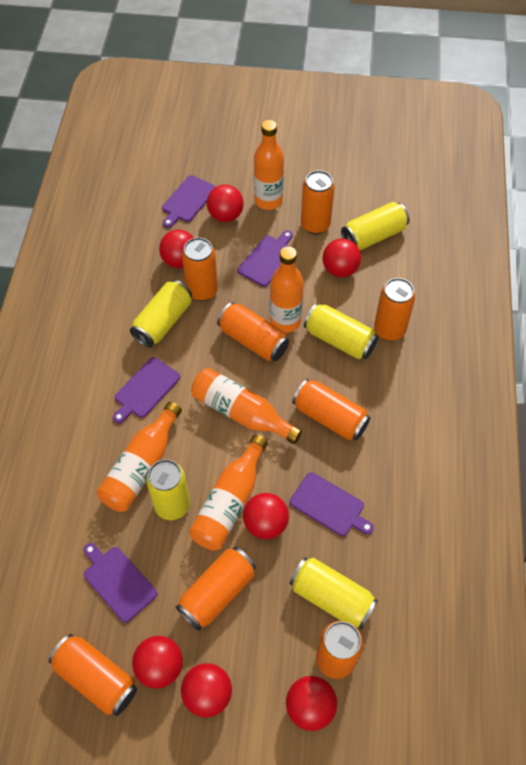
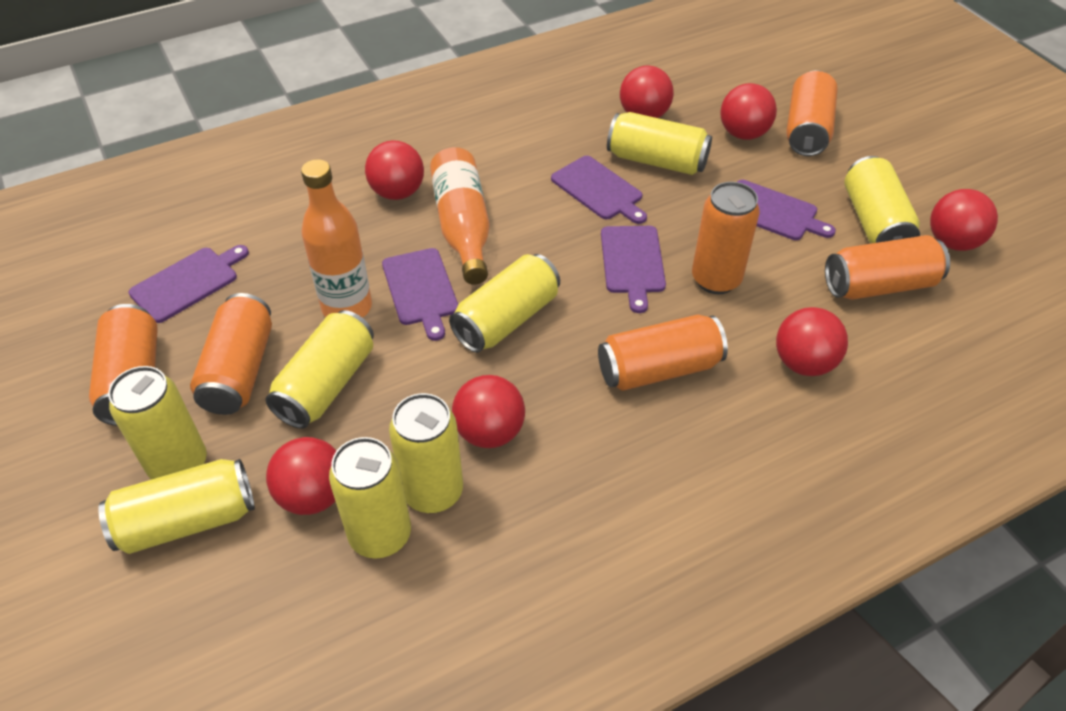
orange bottle: 5 -> 2
orange can: 8 -> 6
yellow can: 5 -> 8

